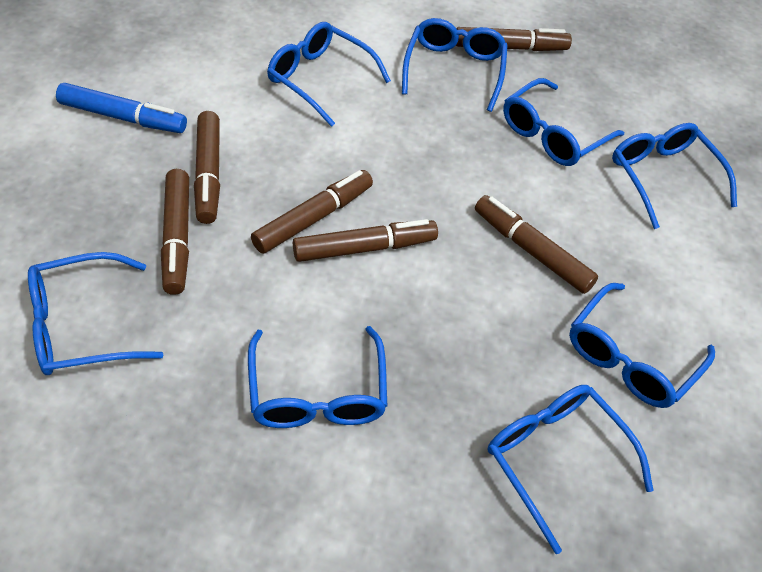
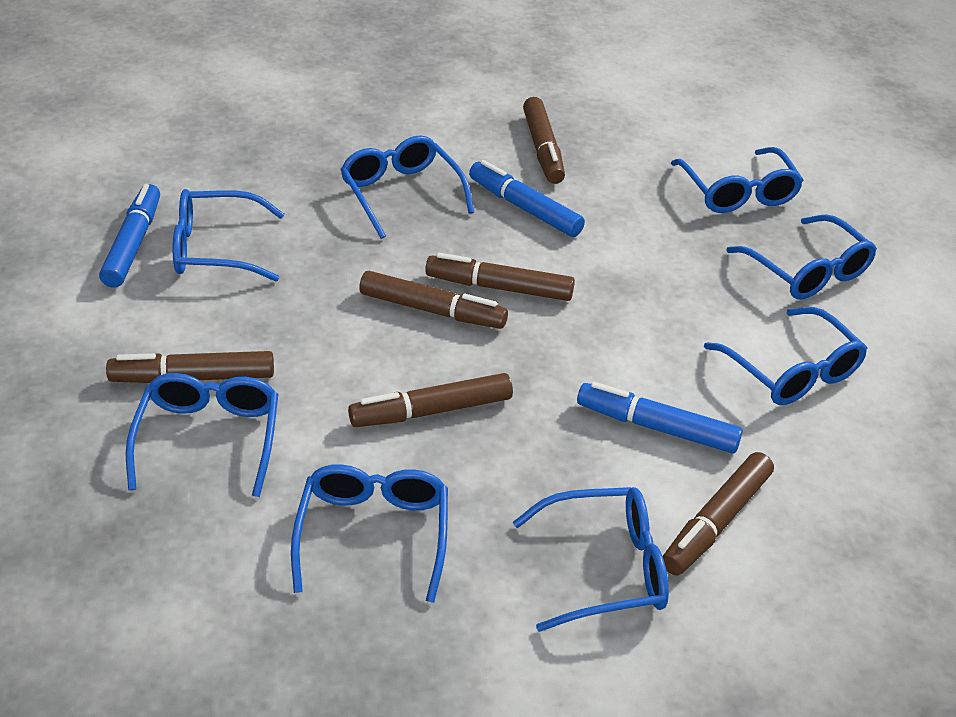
blue marker: 1 -> 3

